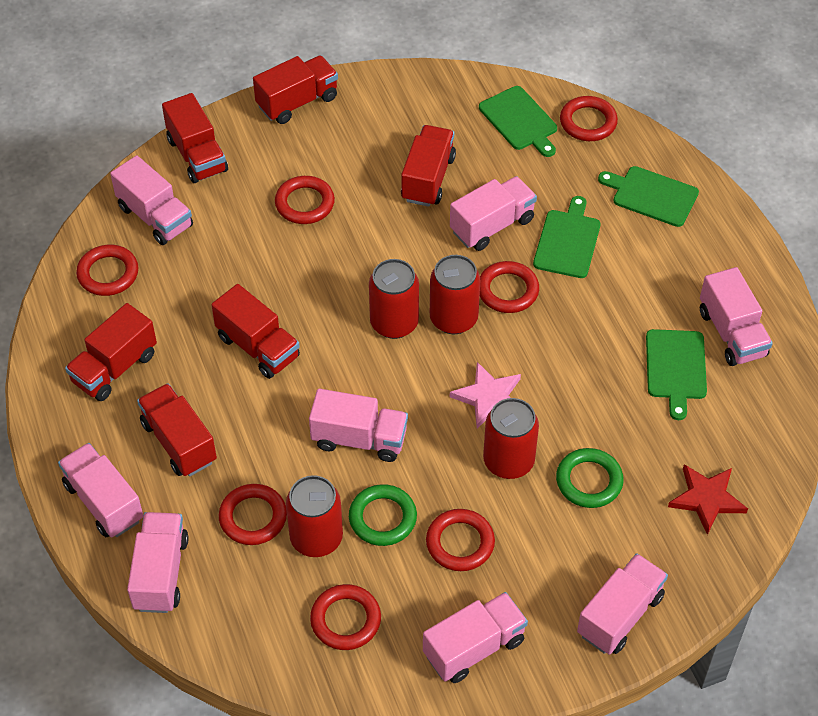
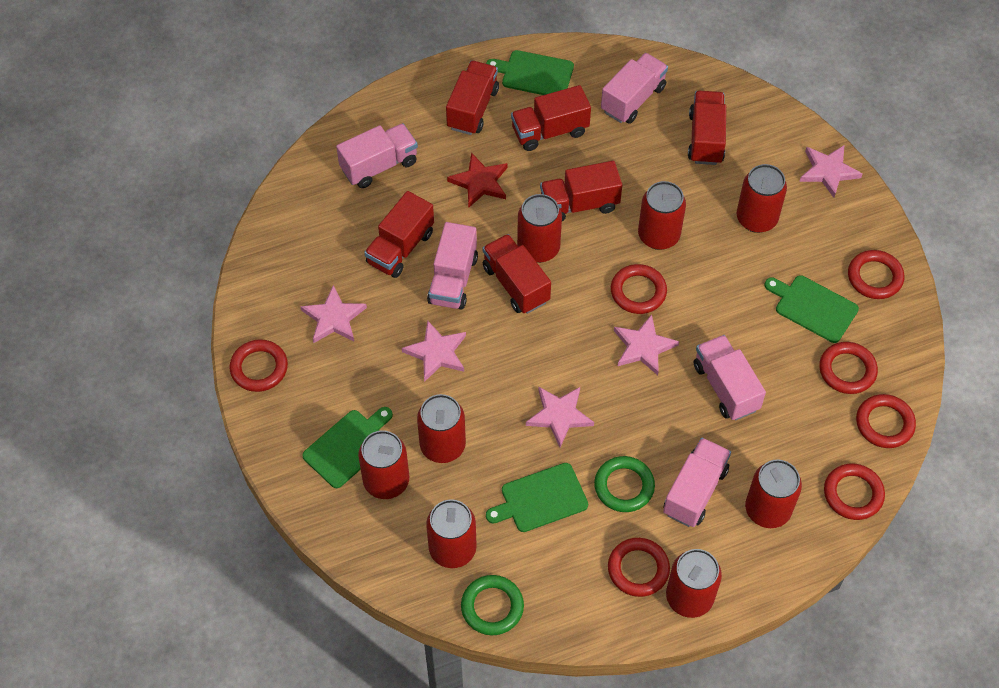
pink star: 1 -> 5
pink truck: 8 -> 5
red can: 4 -> 8

